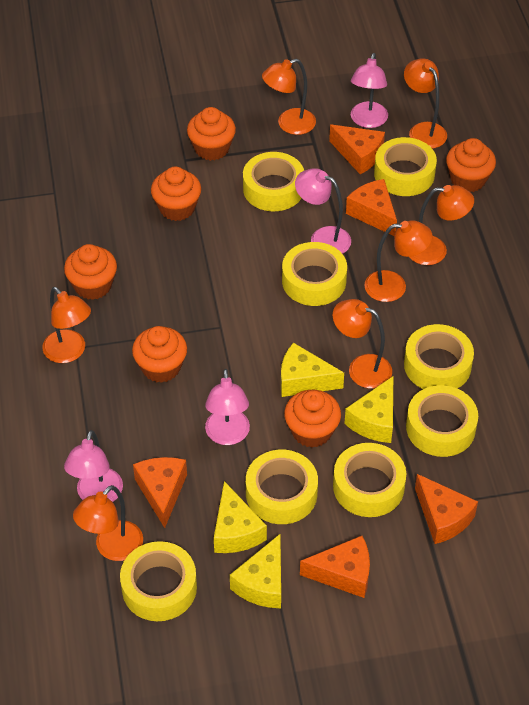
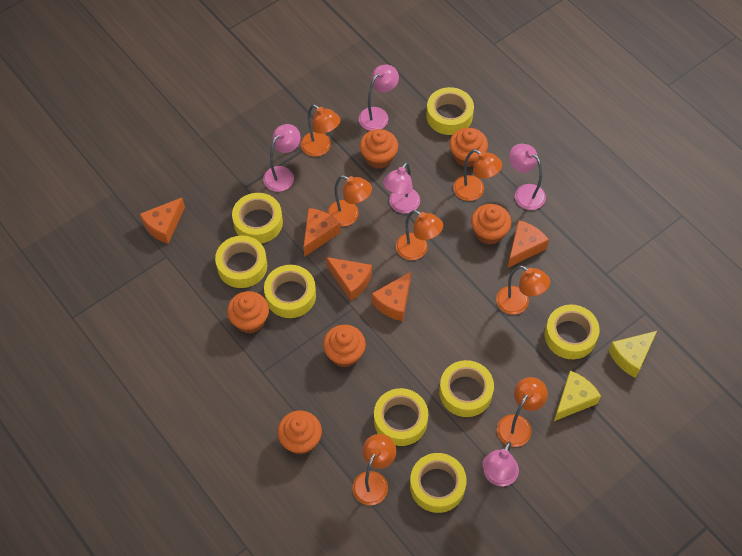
pink lamp: 4 -> 5
yellow cheese: 4 -> 2

